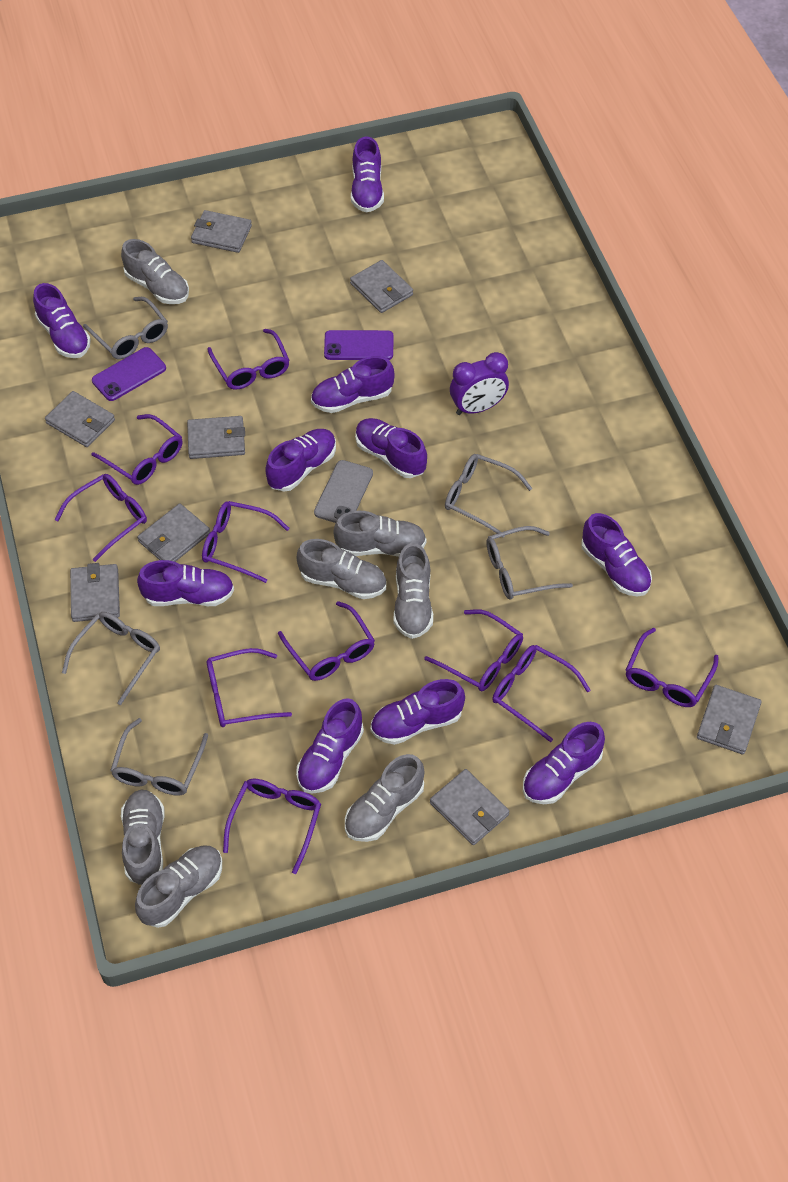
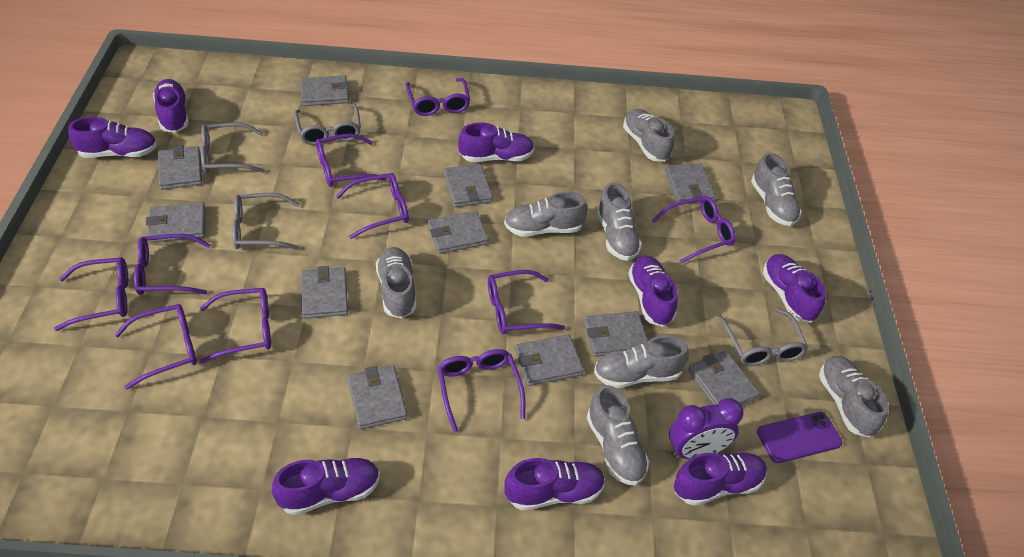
grey glasses: 5 -> 4
grey phone: 1 -> 0
grey shoe: 7 -> 8
grey wallet: 8 -> 11
purple phone: 2 -> 1
purple shoe: 10 -> 8

